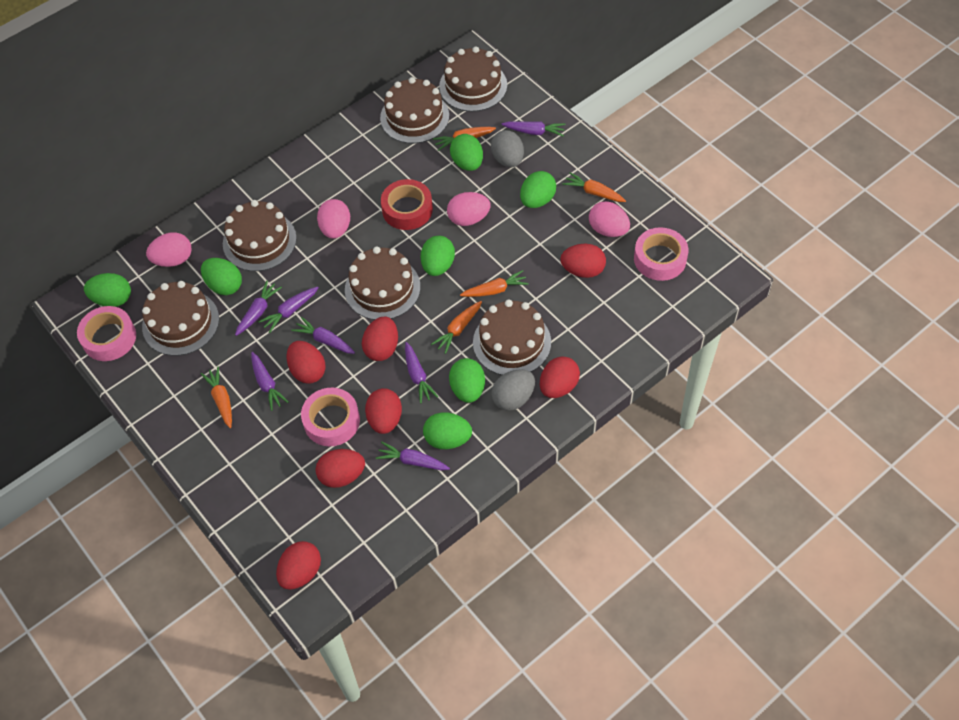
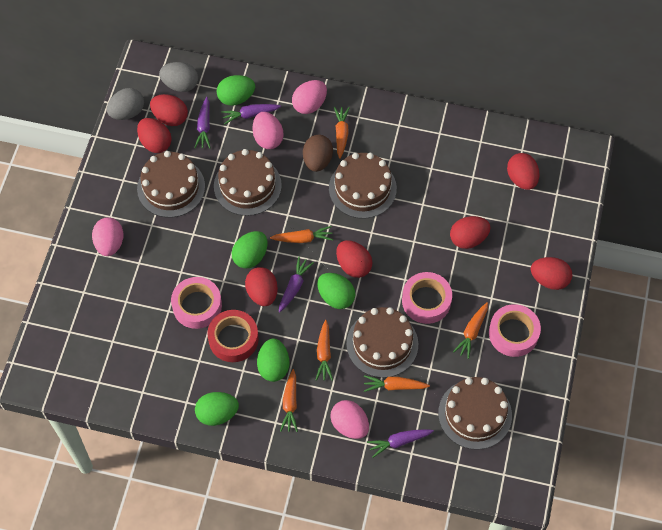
brown cake: 6 -> 5
brown egg: 0 -> 1
green egg: 7 -> 5
orange carrot: 5 -> 6
purple carrot: 7 -> 4

